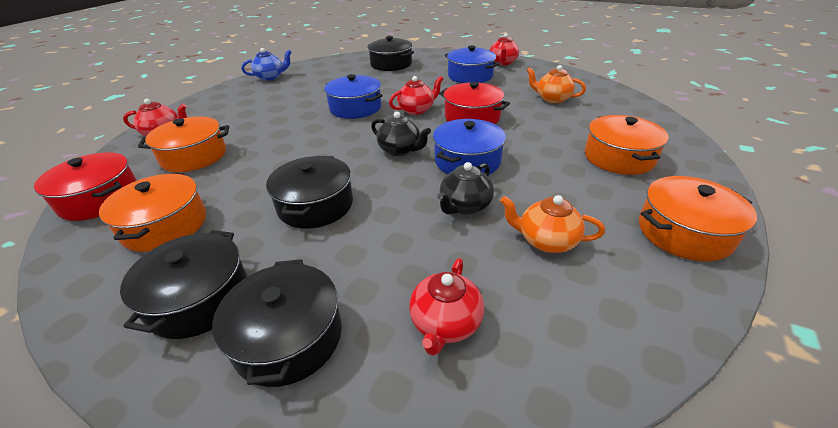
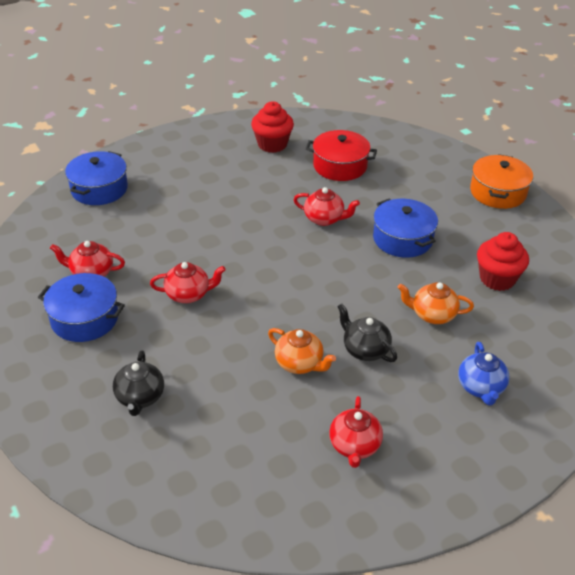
black pot: 4 -> 0
orange pot: 4 -> 1
red cupcake: 0 -> 2
red pot: 2 -> 1

